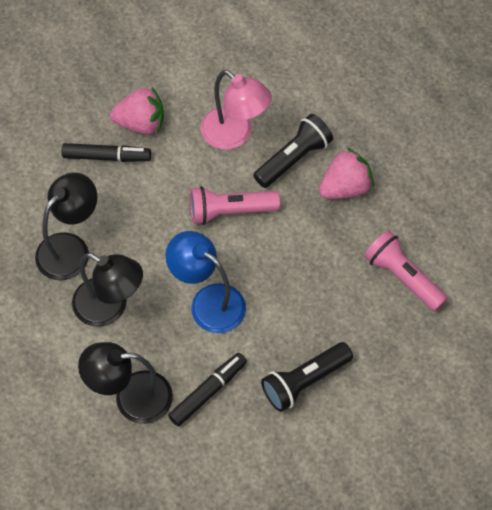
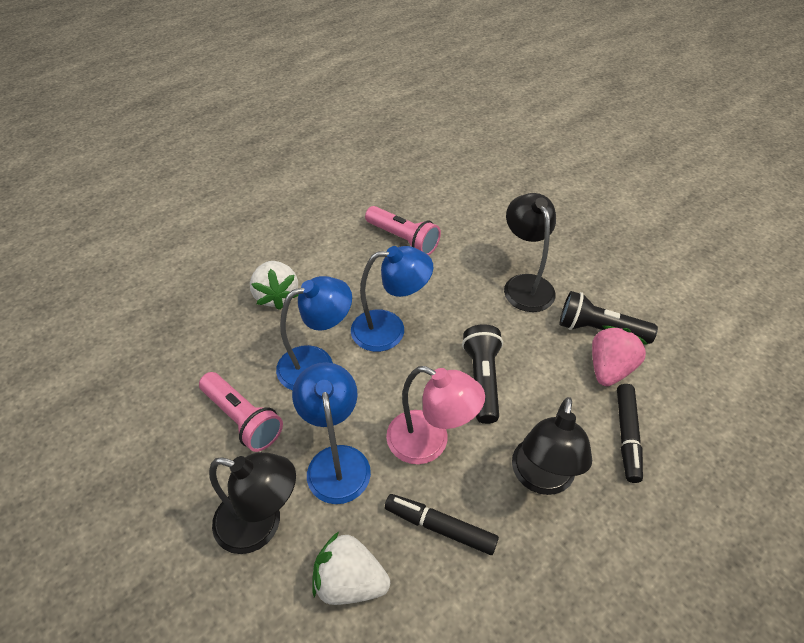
blue lamp: 1 -> 3
pink strawberry: 2 -> 1
white strawberry: 0 -> 2

